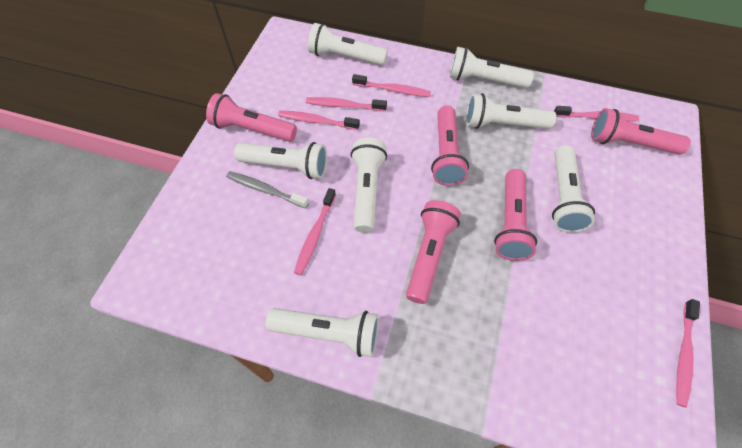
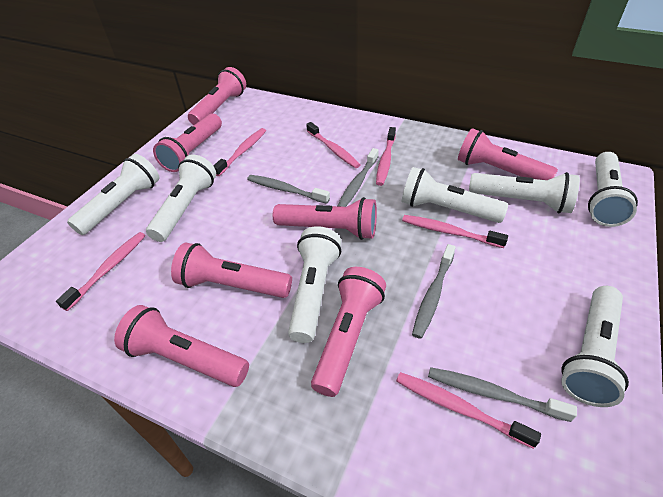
grey toothbrush: 1 -> 4
pink flashlight: 5 -> 7

